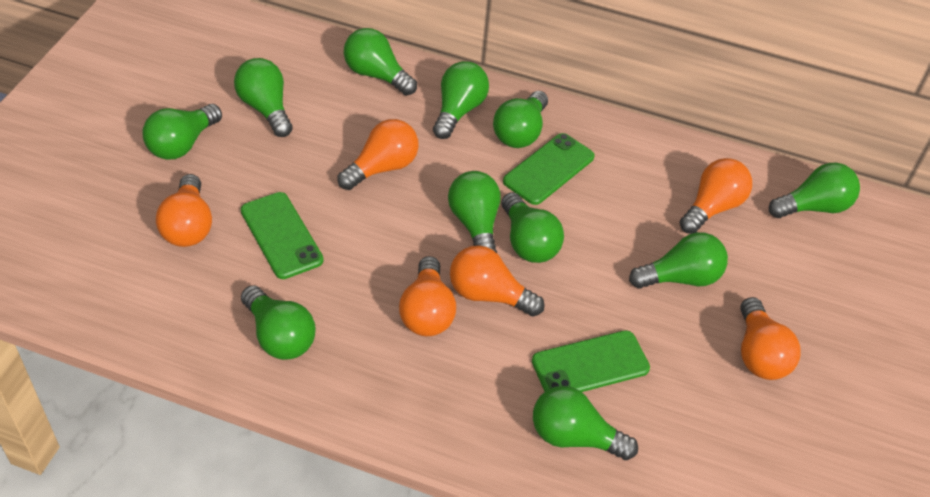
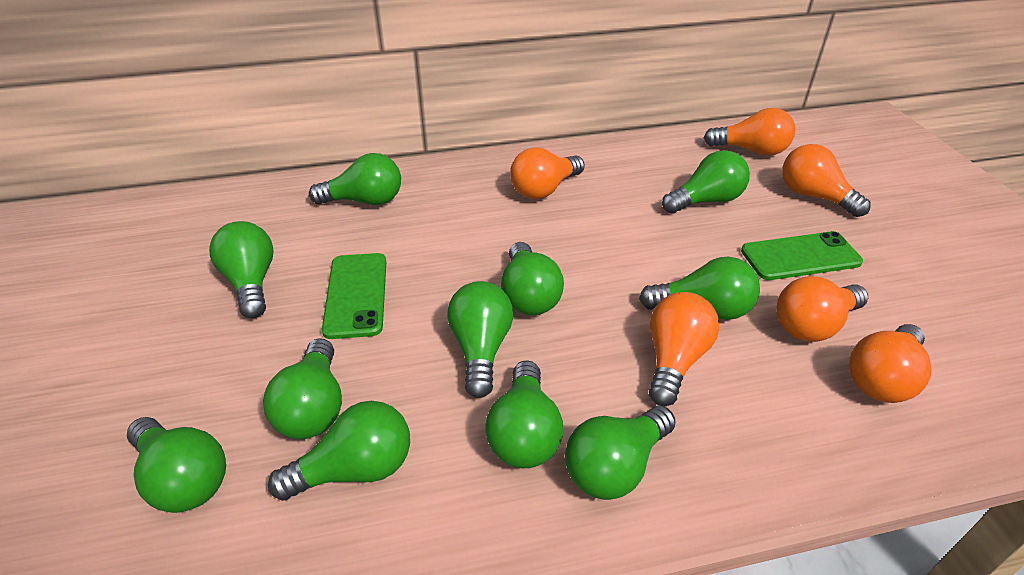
green phone: 3 -> 2

